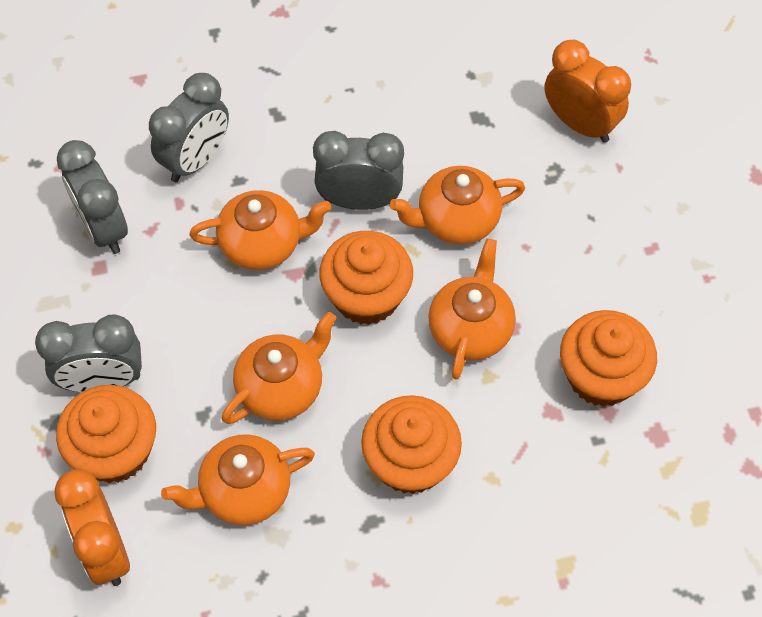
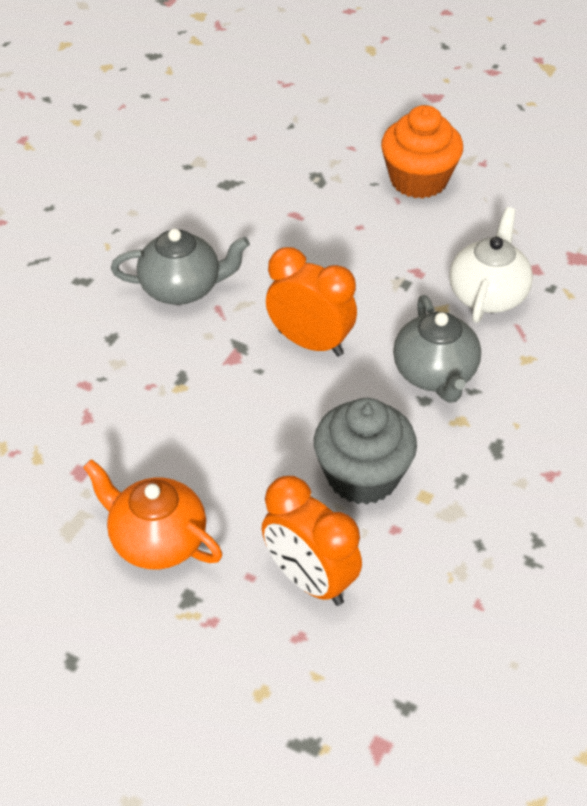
grey clock: 4 -> 0
grey cupcake: 0 -> 1
grey teapot: 0 -> 2
orange cupcake: 4 -> 1
orange teapot: 5 -> 1
white teapot: 0 -> 1

